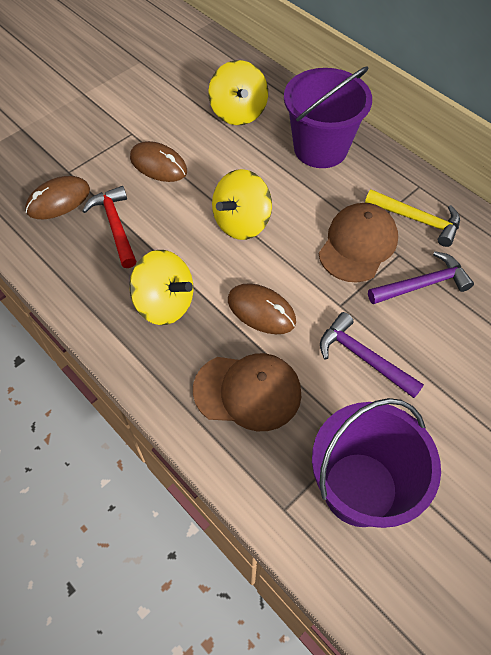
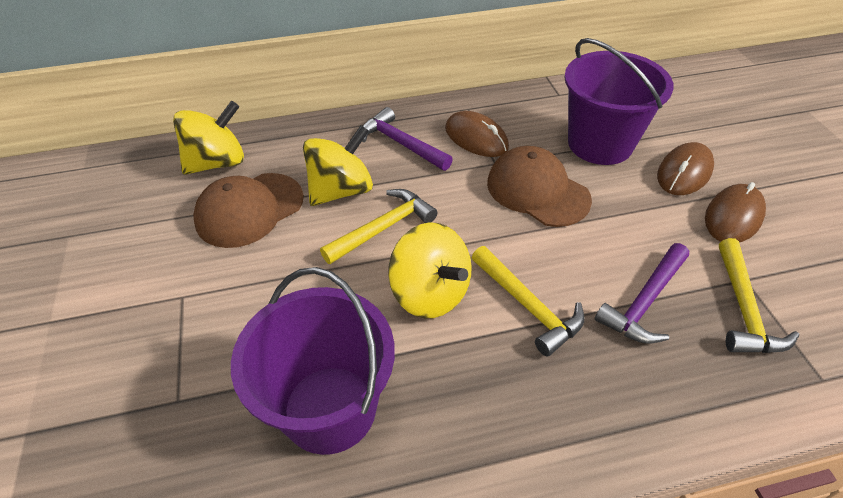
red hammer: 1 -> 0
yellow hammer: 1 -> 3

